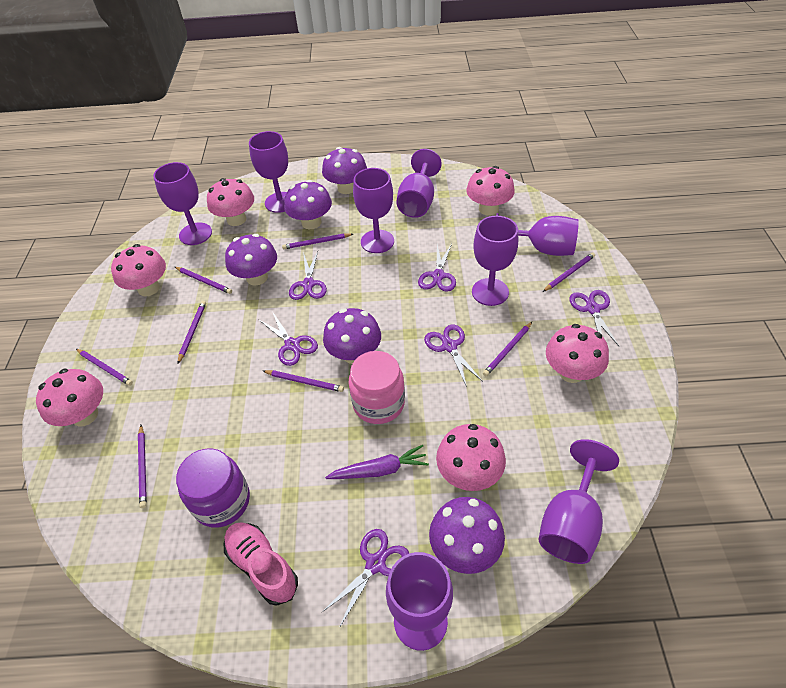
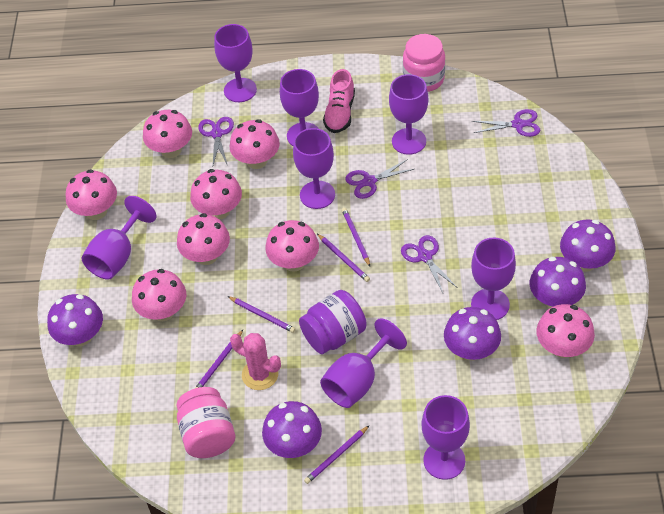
pink cactus: 0 -> 1
pink jar: 1 -> 2
pink mushroom: 6 -> 8
purple carrot: 1 -> 0
purple pencil: 8 -> 5
purple scissors: 6 -> 4

